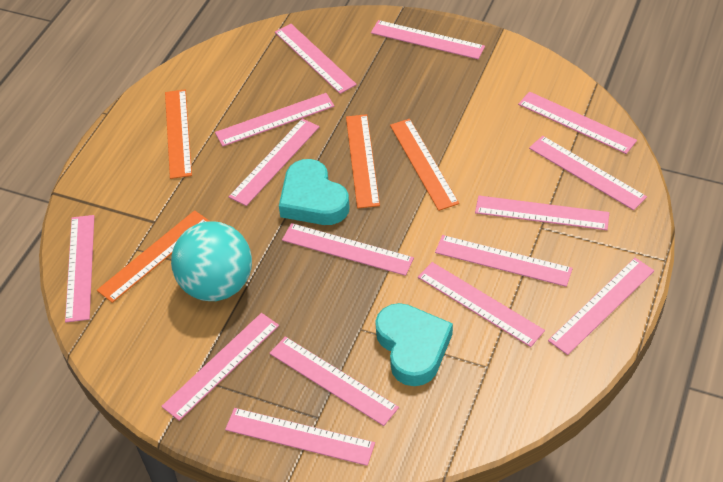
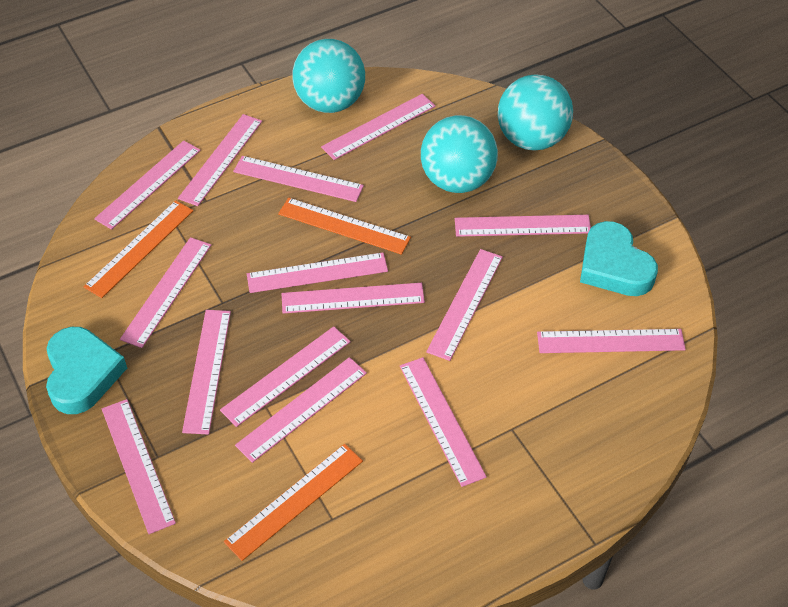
orange ruler: 4 -> 3
turquoise ball: 1 -> 3

